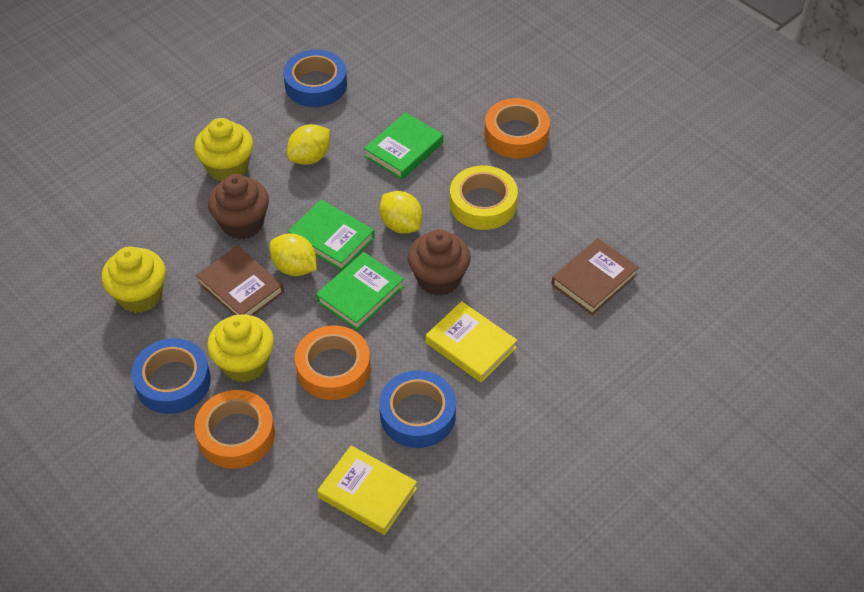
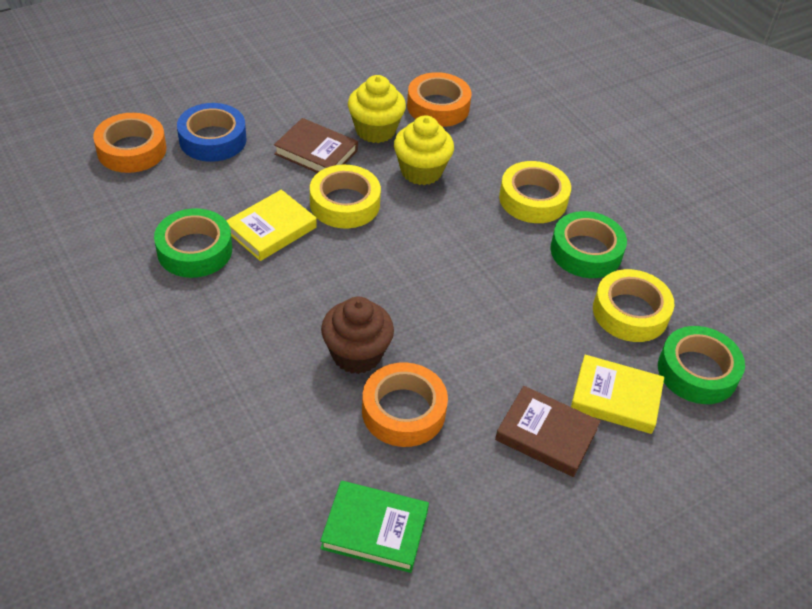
blue tape: 3 -> 1
brown cupcake: 2 -> 1
green book: 3 -> 1
green tape: 0 -> 3
yellow cupcake: 3 -> 2
yellow lemon: 3 -> 0
yellow tape: 1 -> 3

